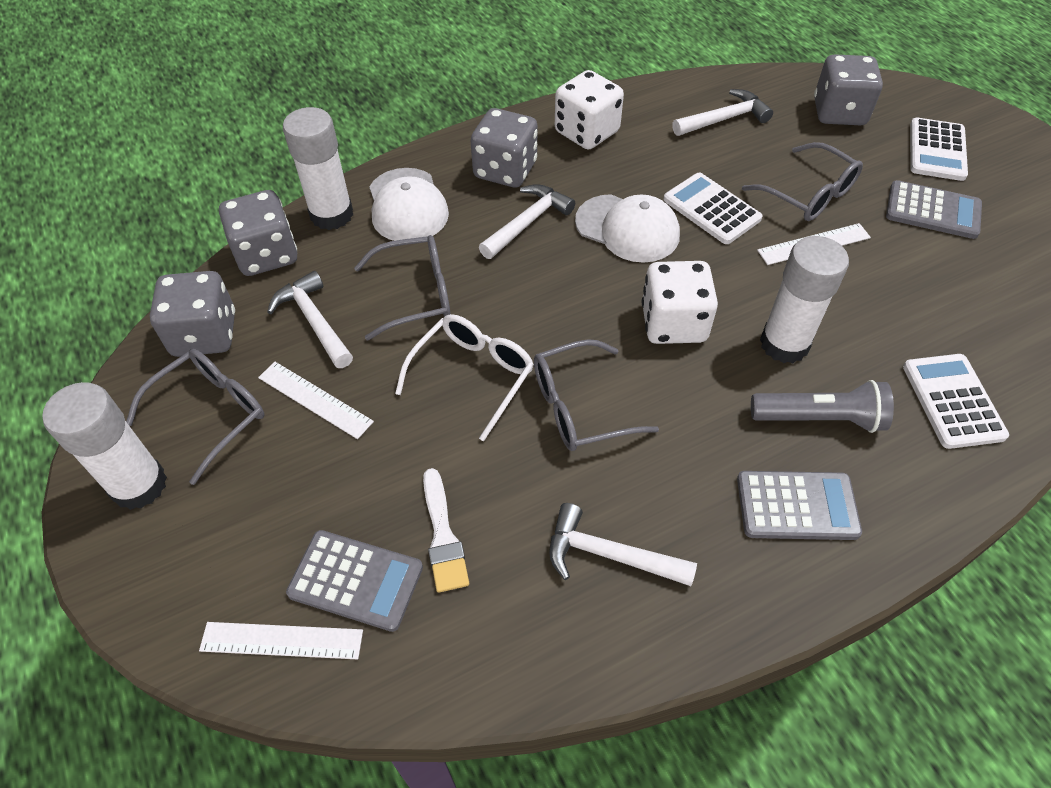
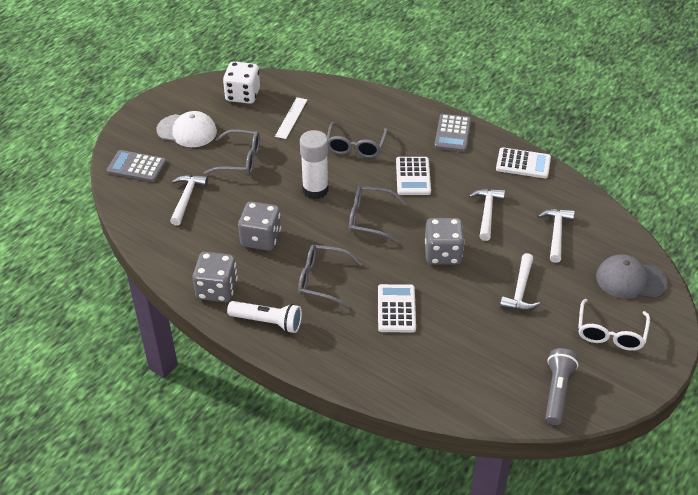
grey calculator: 3 -> 2
grey cap: 0 -> 1
grey dice: 4 -> 3
white brush: 1 -> 0
white cap: 2 -> 1
white dice: 2 -> 1
white flashlight: 0 -> 1
white glue stick: 3 -> 1
white ruler: 3 -> 1

